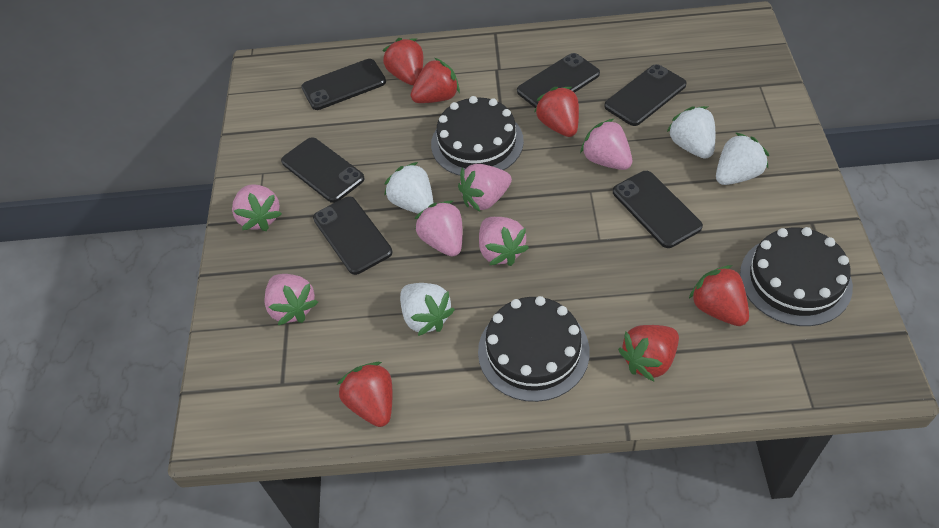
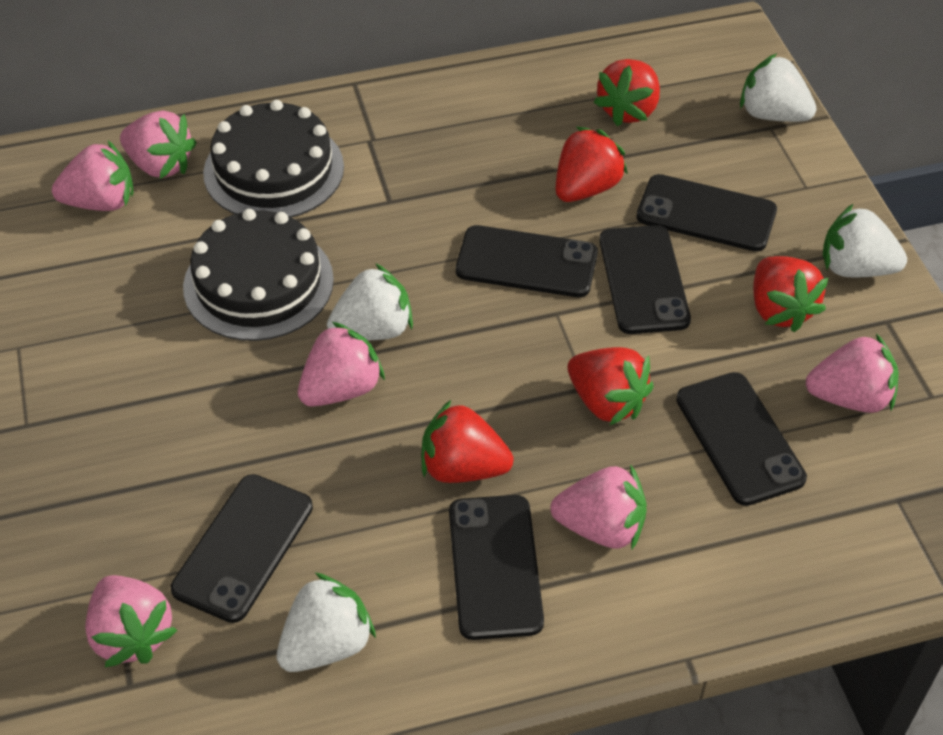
black cake: 3 -> 2
red strawberry: 6 -> 5

